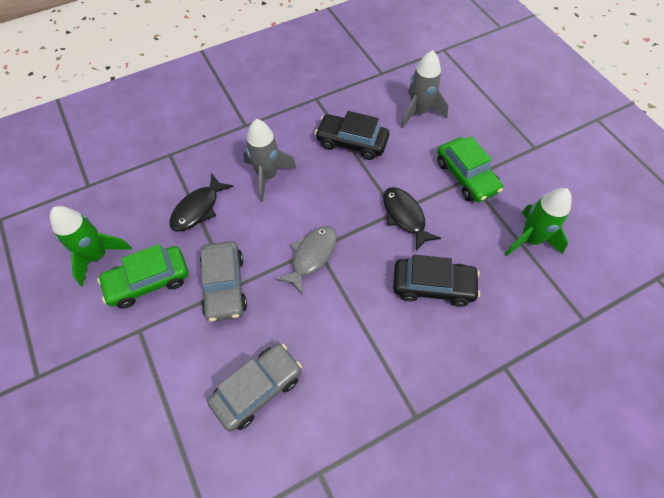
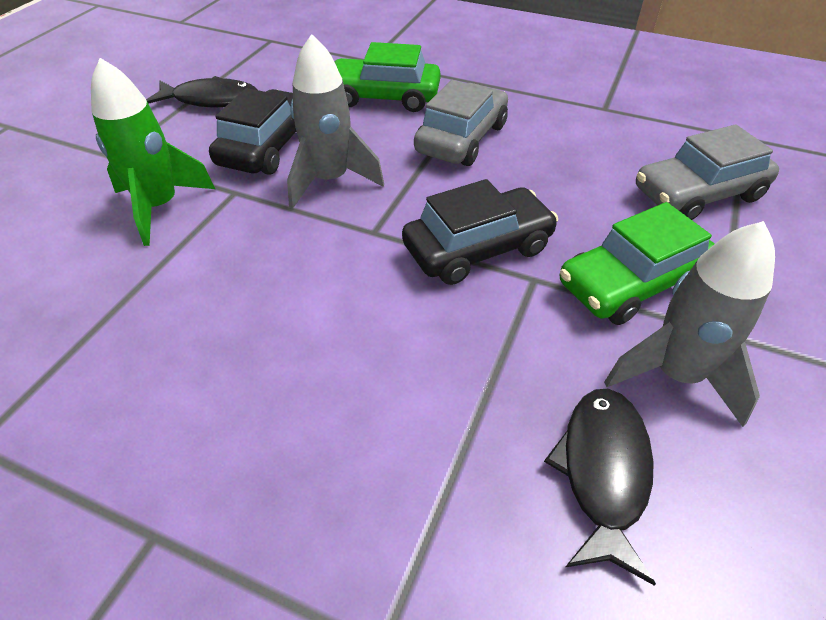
green rocket: 2 -> 1
grey fish: 1 -> 0

